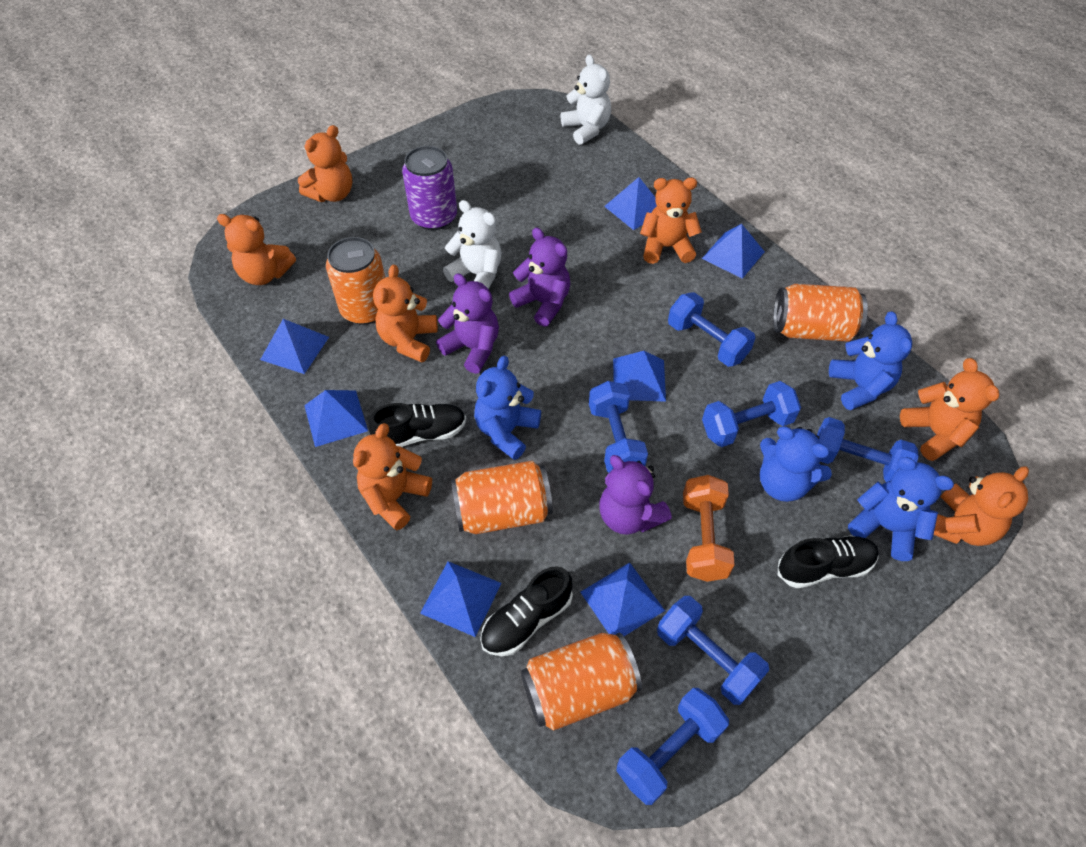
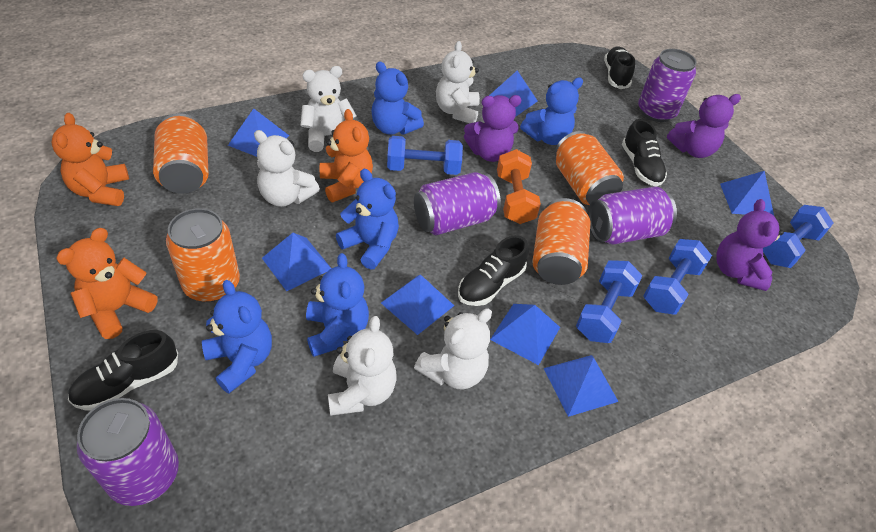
black shoe: 3 -> 4
blue dumbbell: 6 -> 4
blue teddy bear: 4 -> 5
orange teddy bear: 7 -> 3
purple can: 1 -> 4
white teddy bear: 2 -> 5

